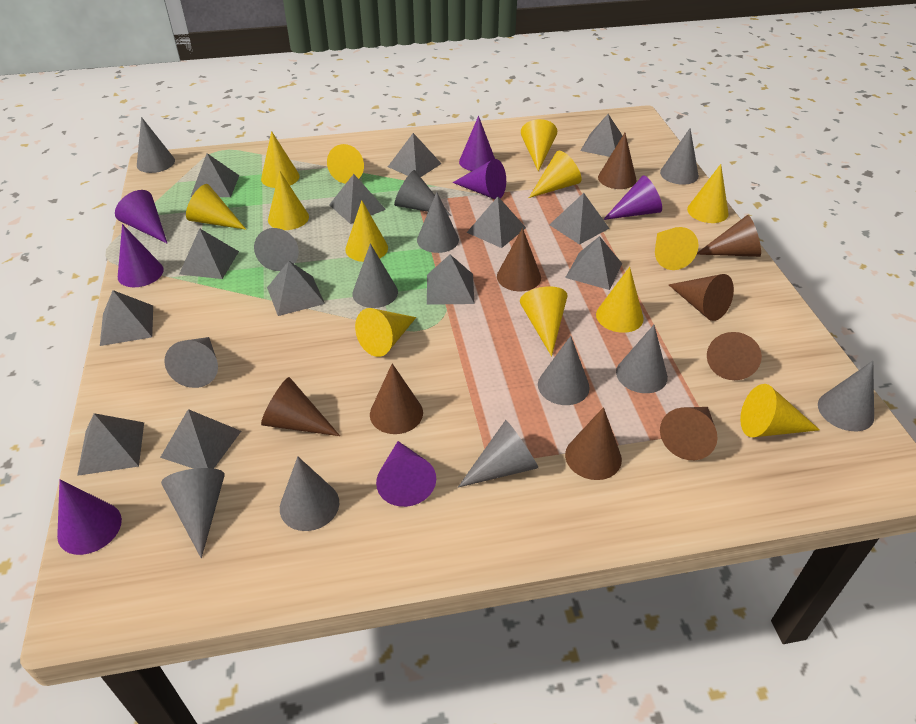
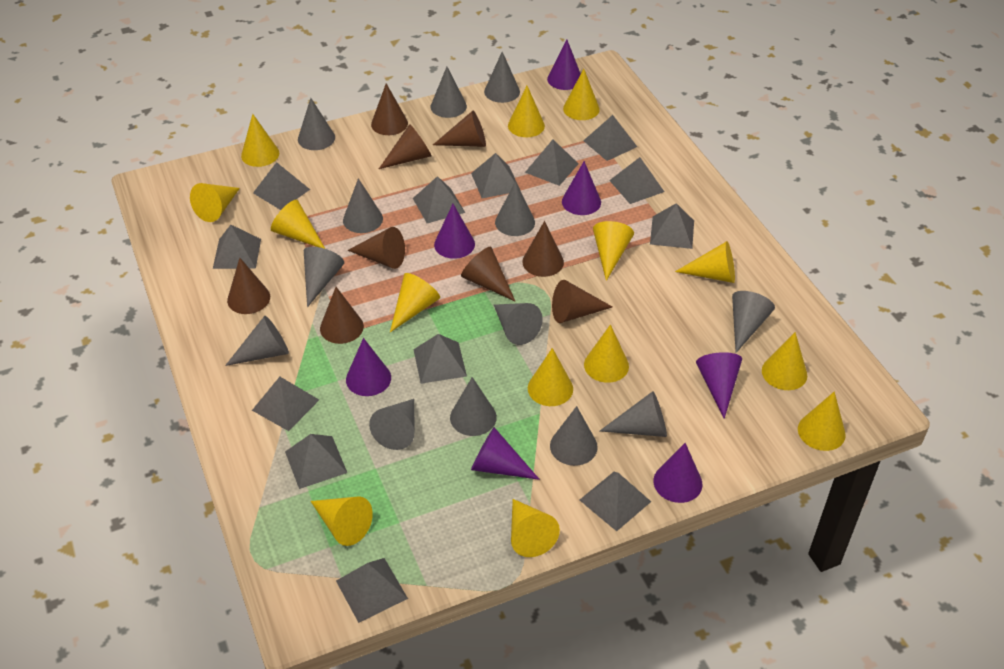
yellow cone: 13 -> 14

